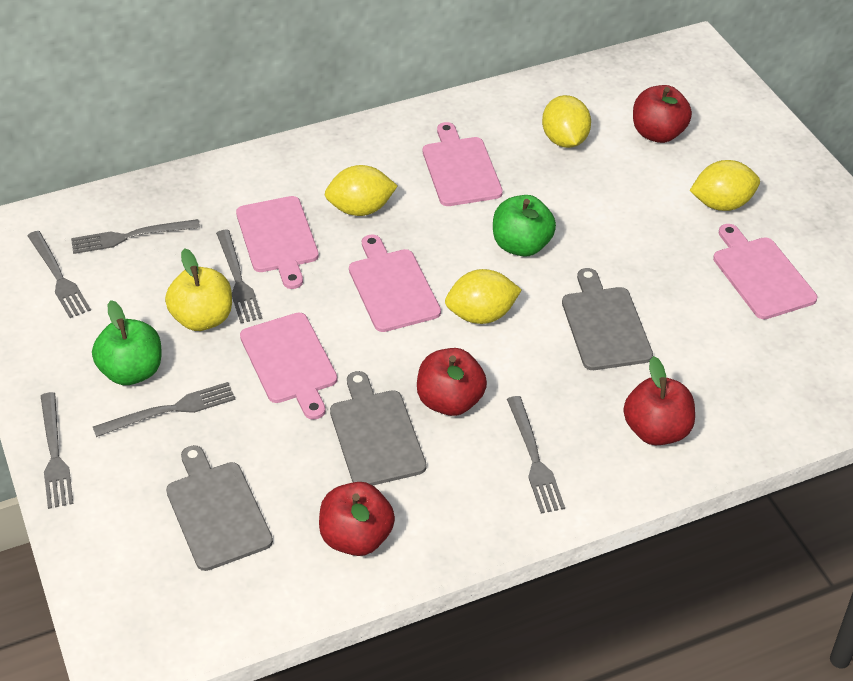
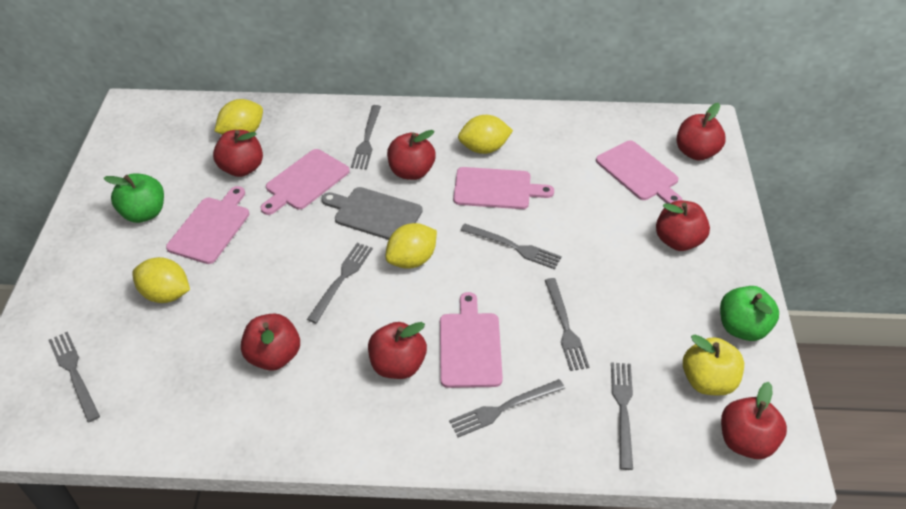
grey cutting board: 3 -> 1
grey fork: 6 -> 7
red apple: 4 -> 7

